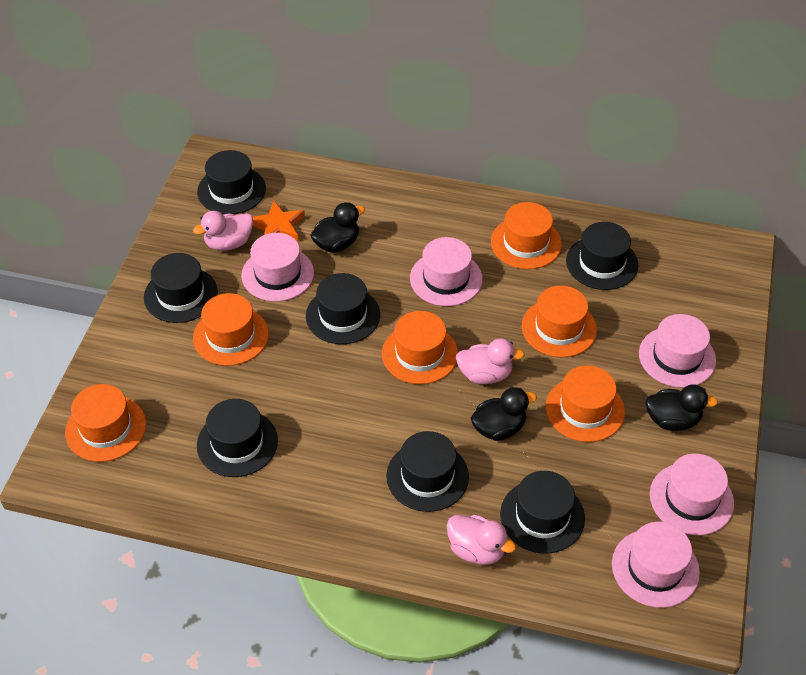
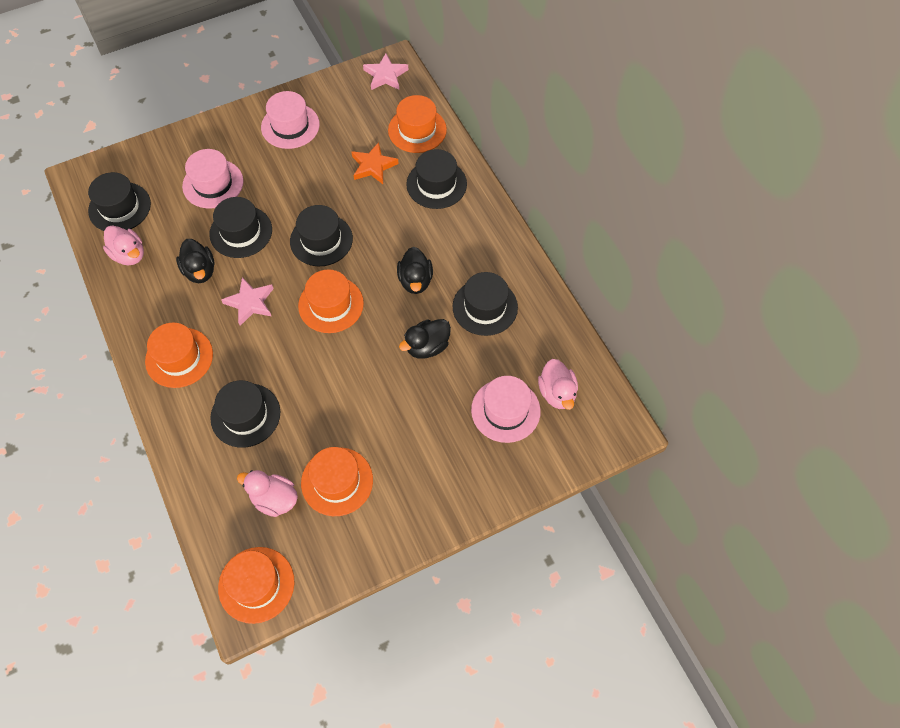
black hat: 7 -> 6
orange hat: 6 -> 5
pink hat: 5 -> 3
pink star: 0 -> 2

